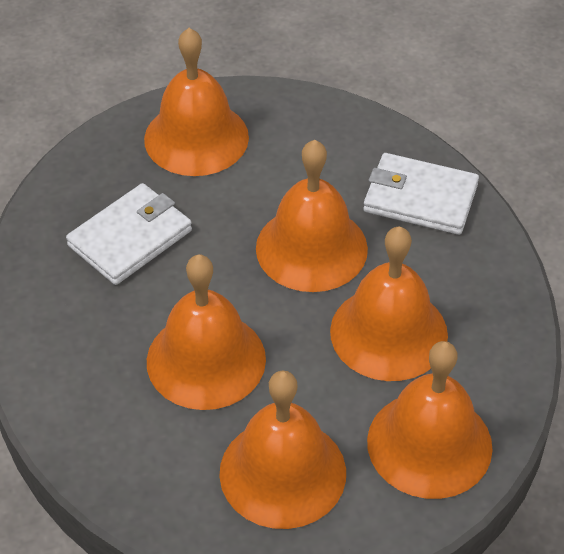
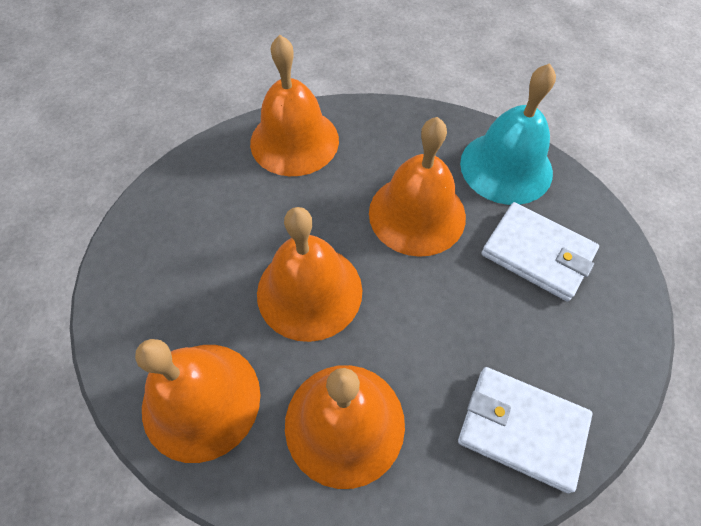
orange bell: 6 -> 5
turquoise bell: 0 -> 1

